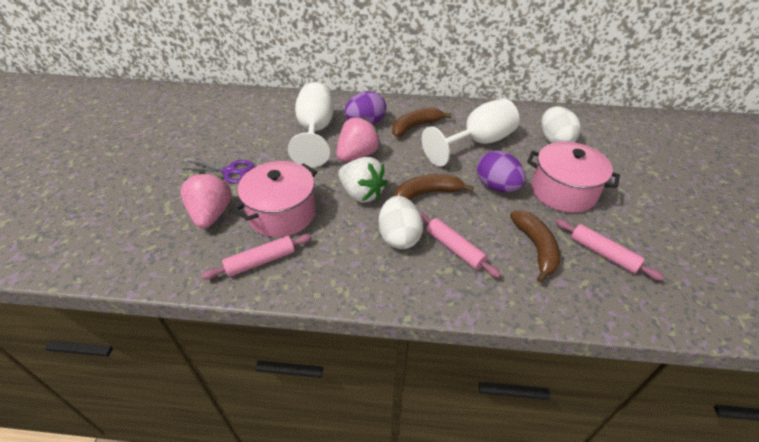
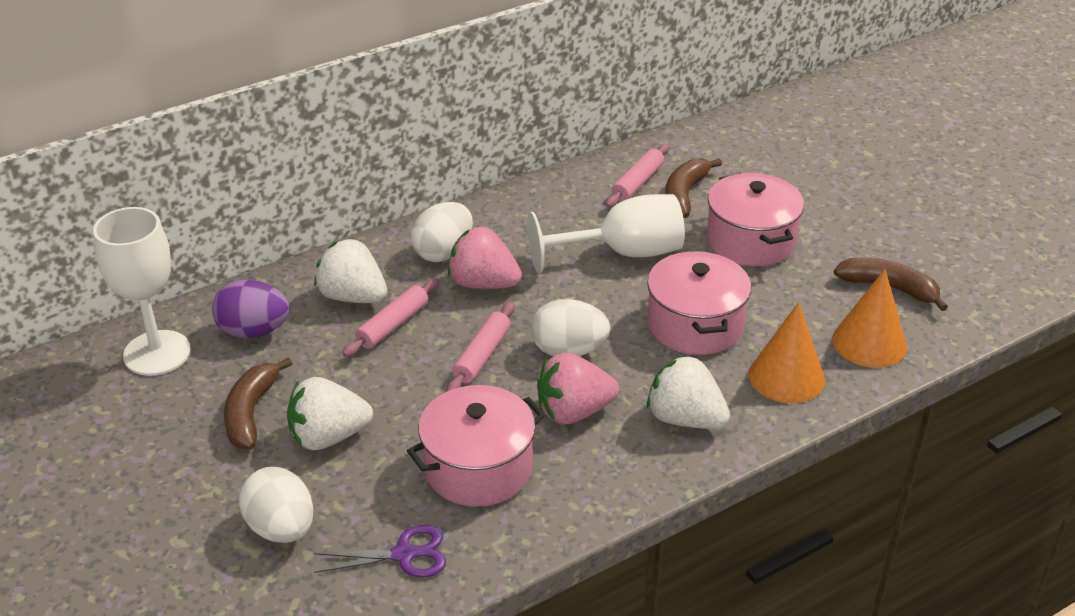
orange cone: 0 -> 2
pink pot: 2 -> 3
purple egg: 2 -> 1
white egg: 2 -> 3
white strawberry: 1 -> 3

